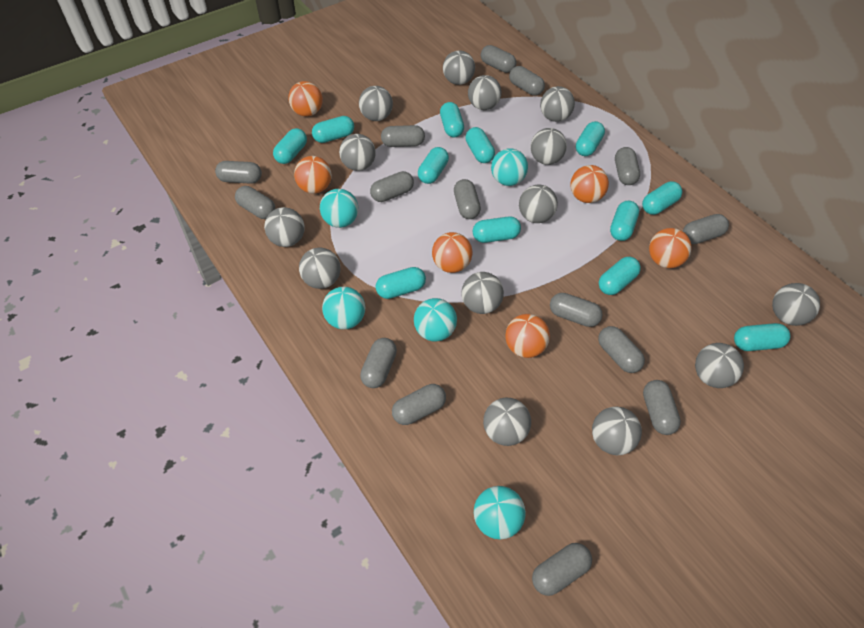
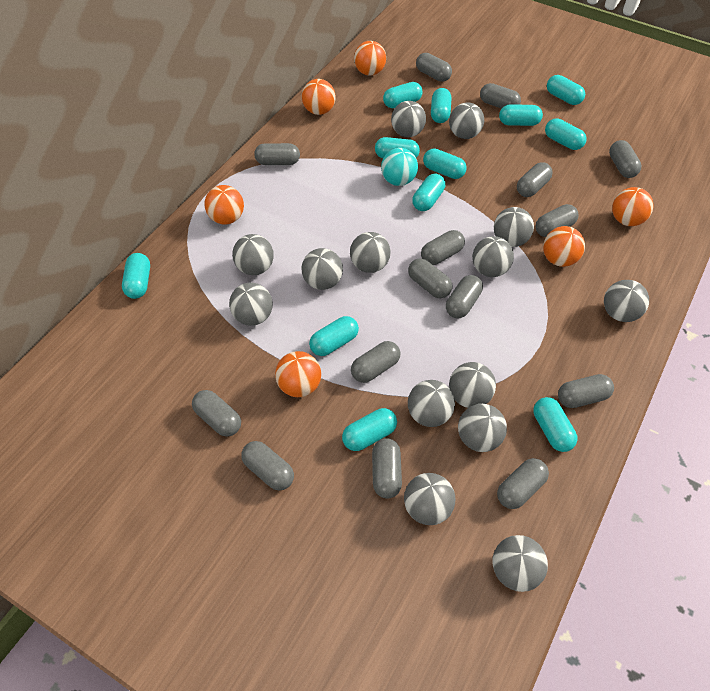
turquoise ball: 5 -> 1

